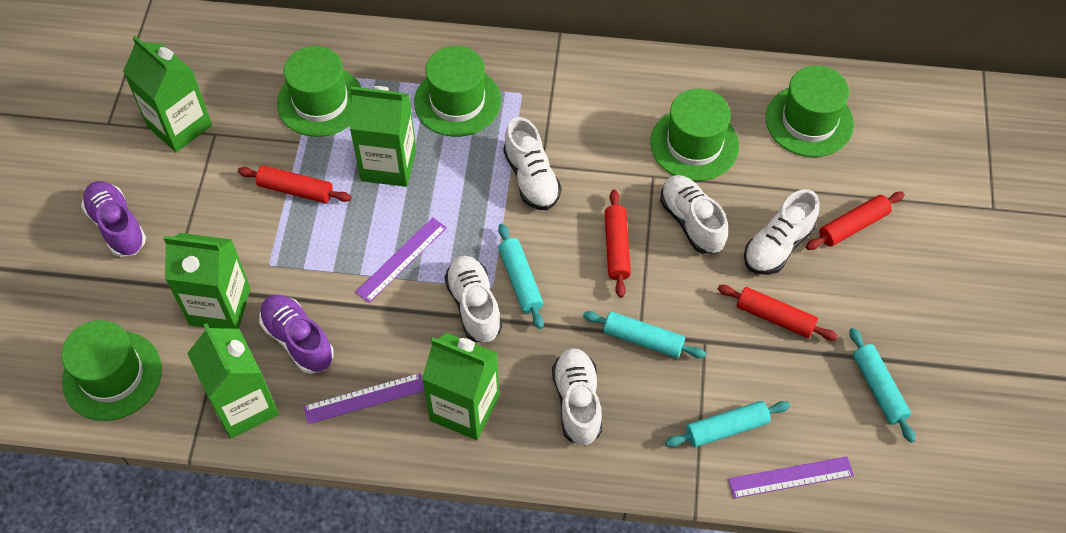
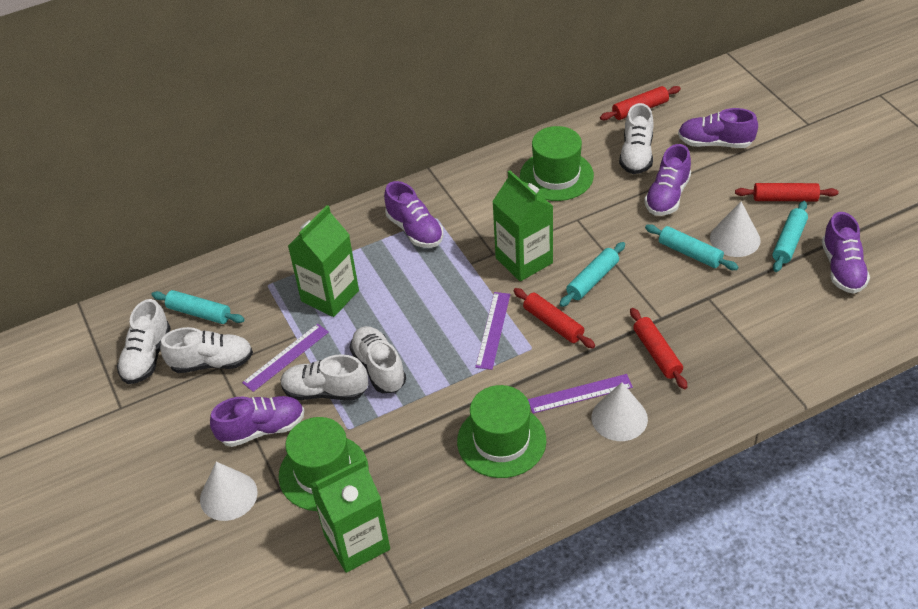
green carton: 5 -> 3
green hat: 5 -> 3
purple shoe: 2 -> 5
white cone: 0 -> 3

